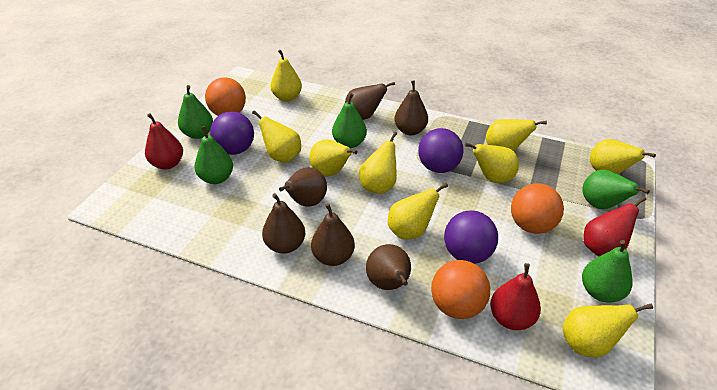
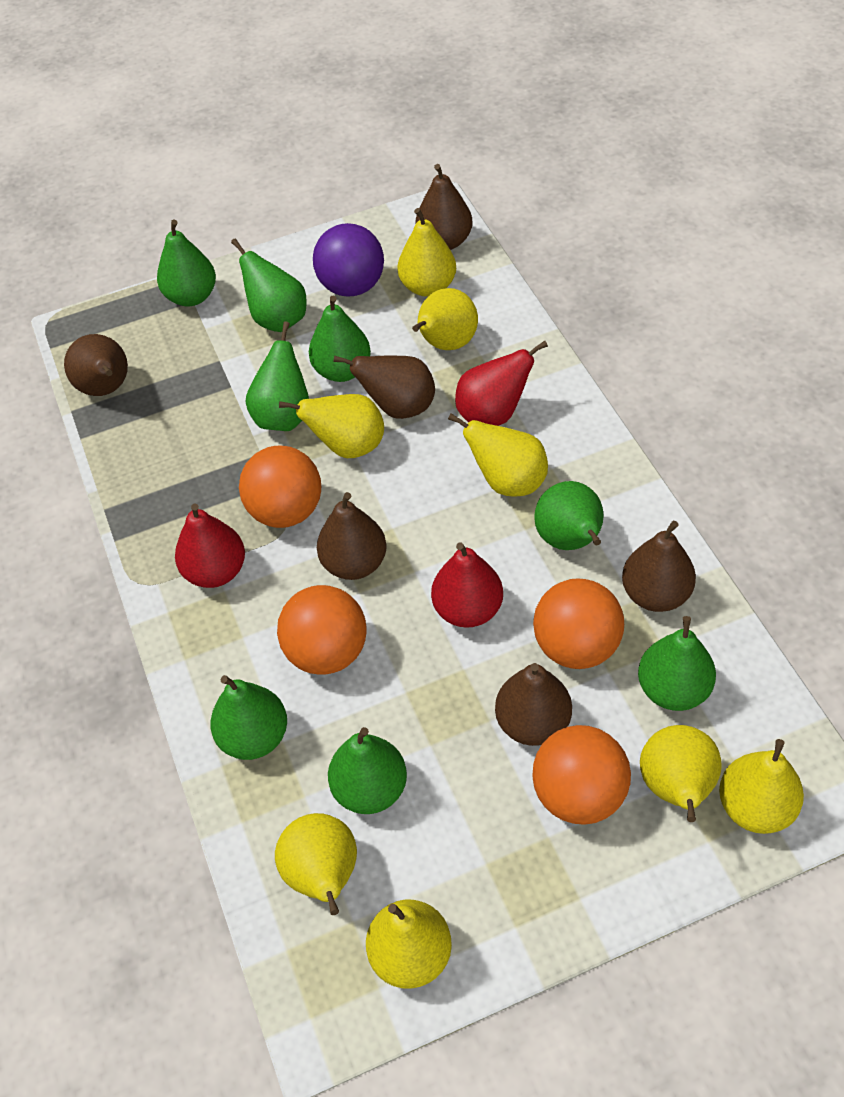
green pear: 5 -> 8
orange ball: 3 -> 4
purple ball: 3 -> 1
yellow pear: 9 -> 8

